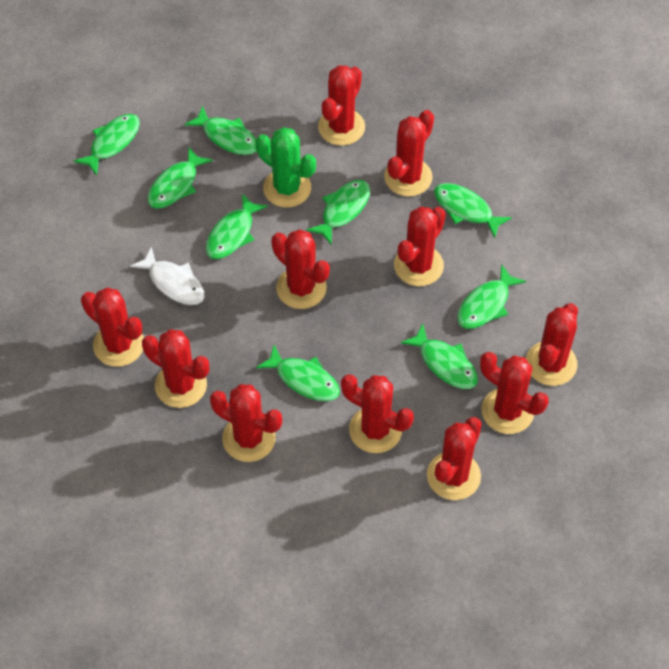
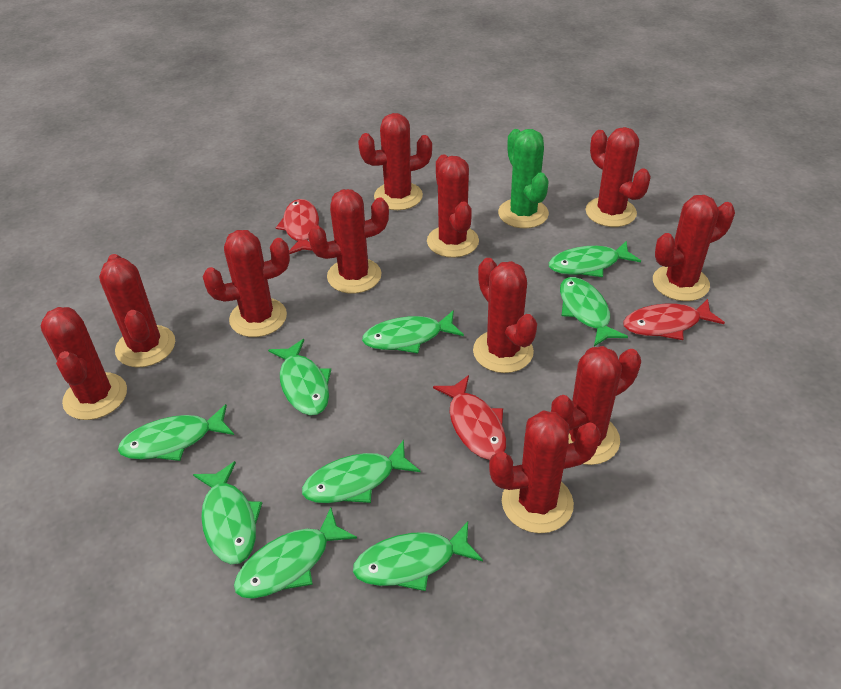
red fish: 0 -> 3
white fish: 1 -> 0

